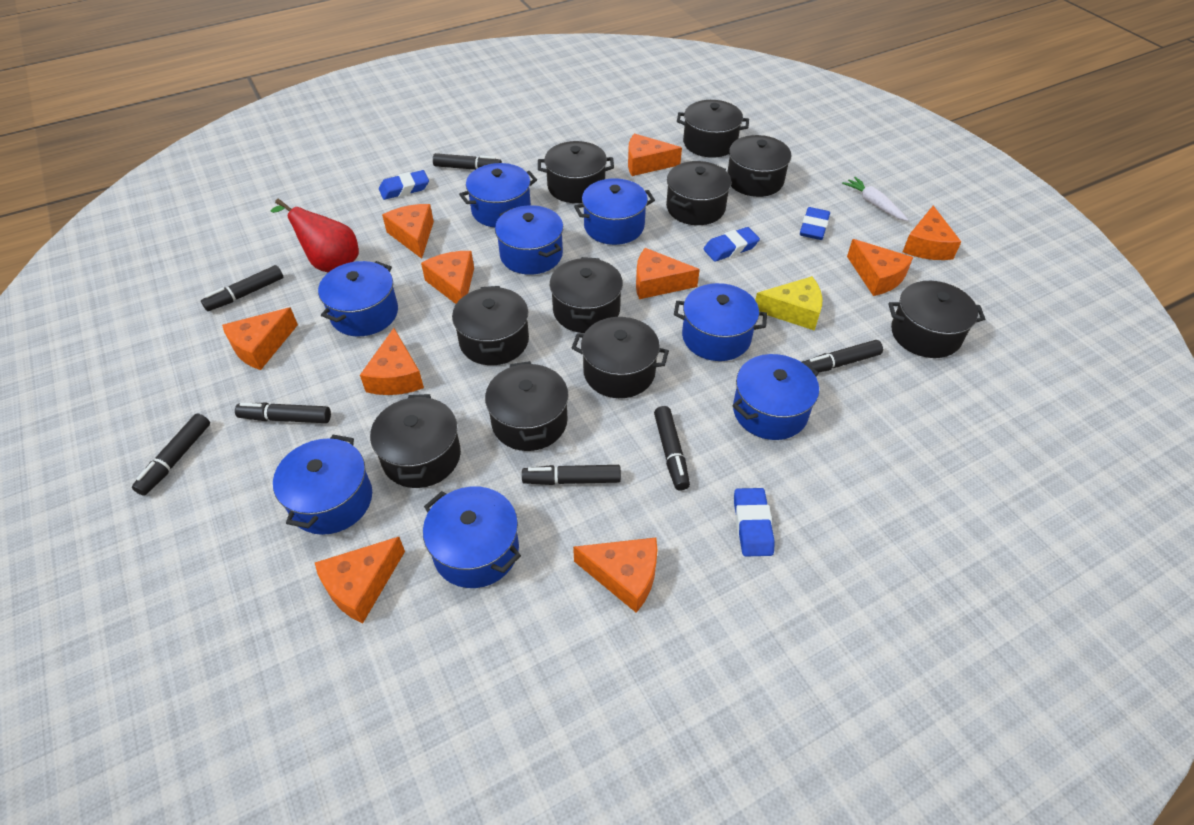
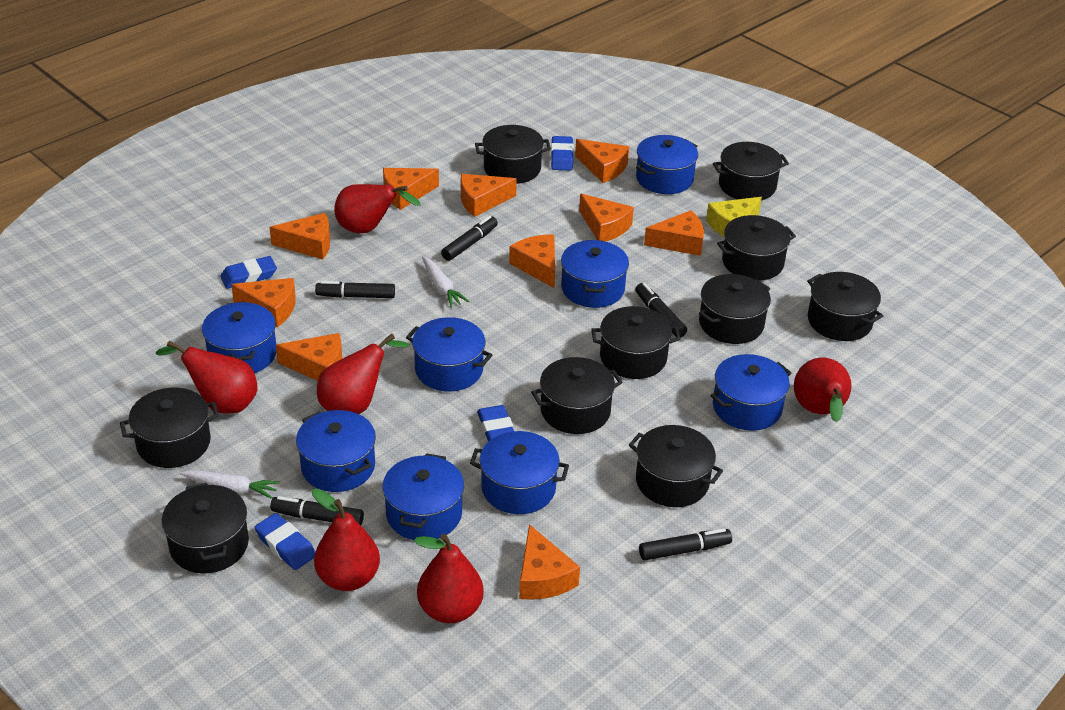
black marker: 7 -> 5
red pear: 1 -> 6
white carrot: 1 -> 2

